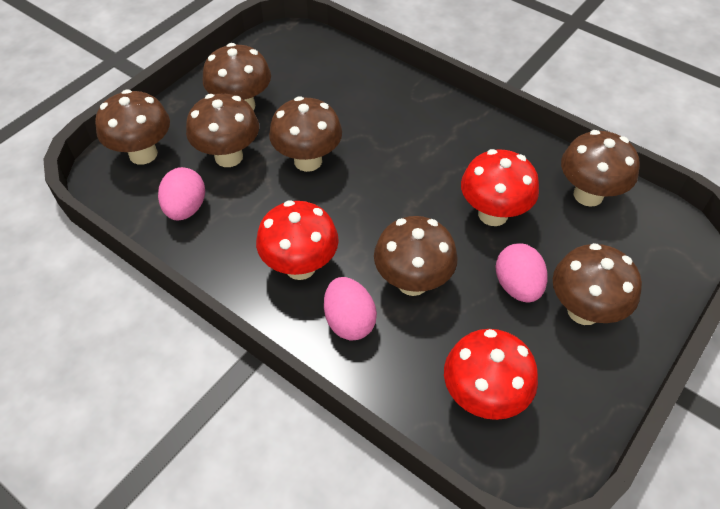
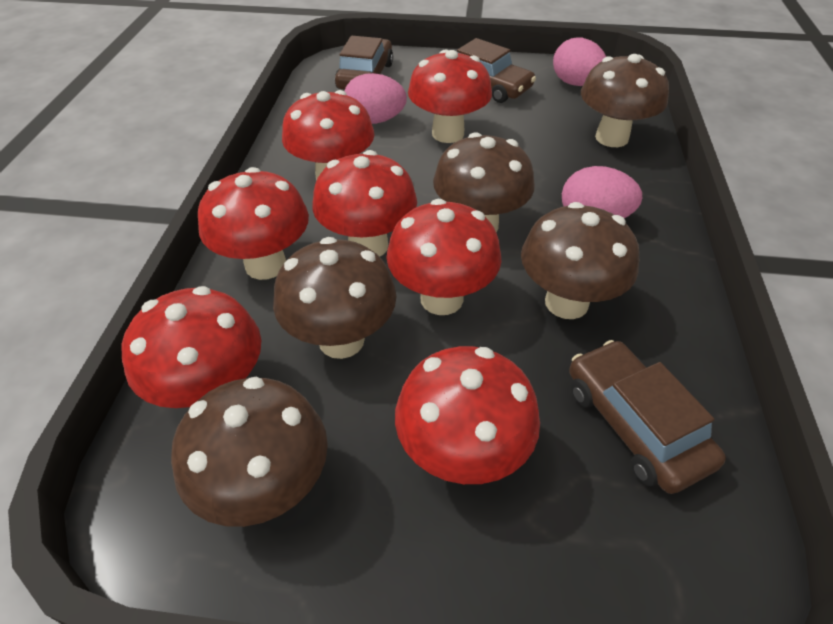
brown car: 0 -> 3
brown mushroom: 7 -> 5
red mushroom: 3 -> 7

